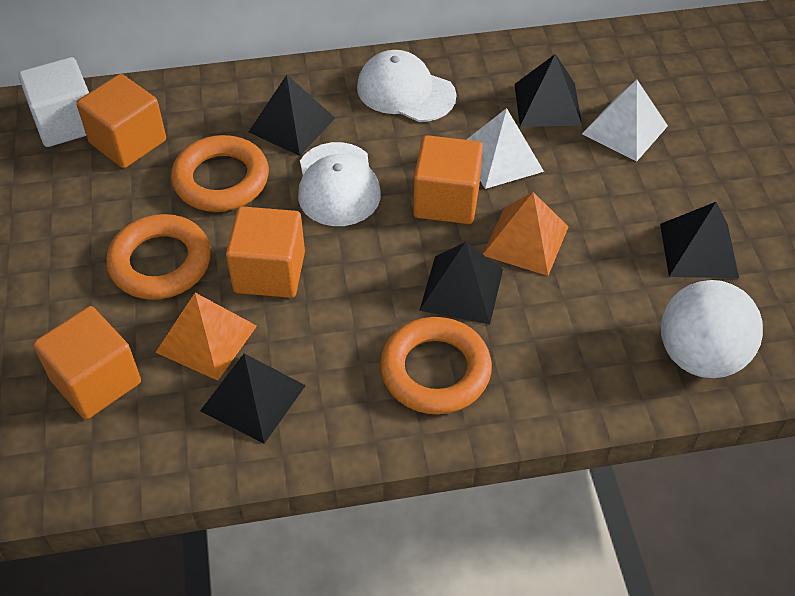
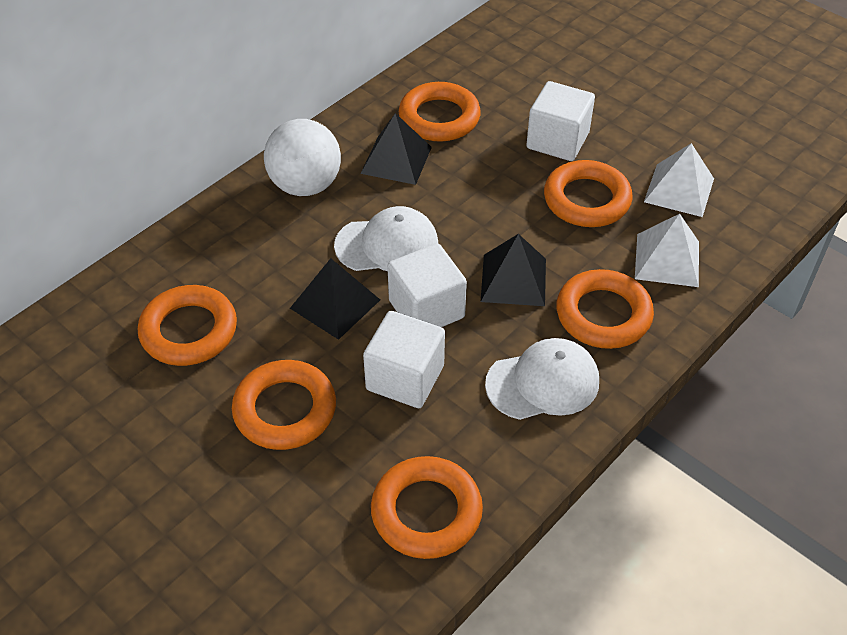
black pyramid: 5 -> 3
orange cube: 4 -> 0
orange pyramid: 2 -> 0
orange ring: 3 -> 6
white cube: 1 -> 3

